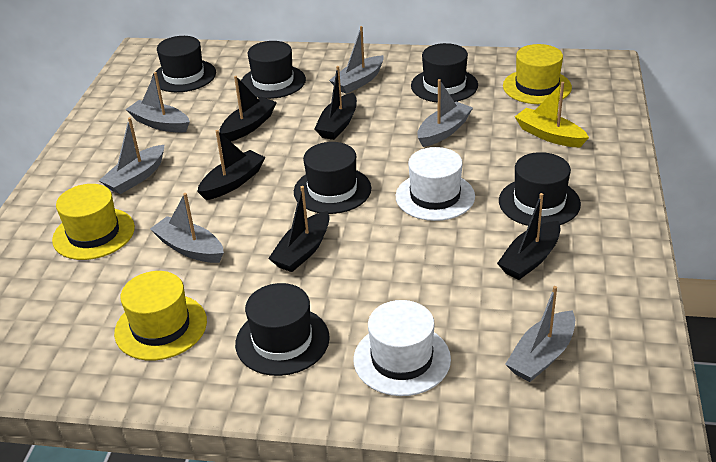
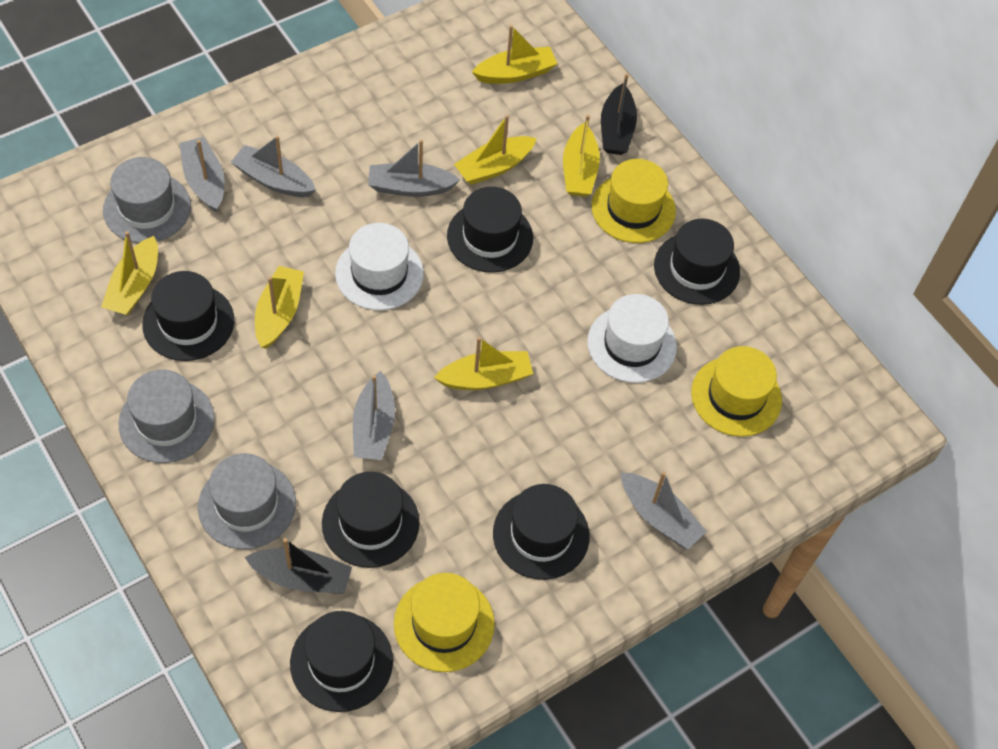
black boat: 5 -> 2
grey boat: 6 -> 5
grey hat: 0 -> 3
yellow boat: 1 -> 6

